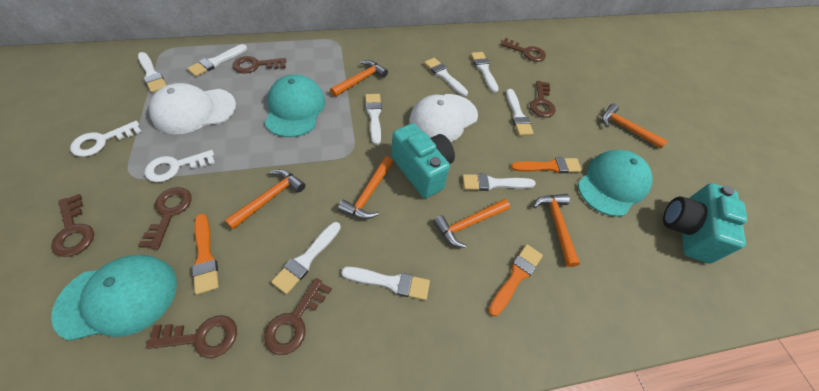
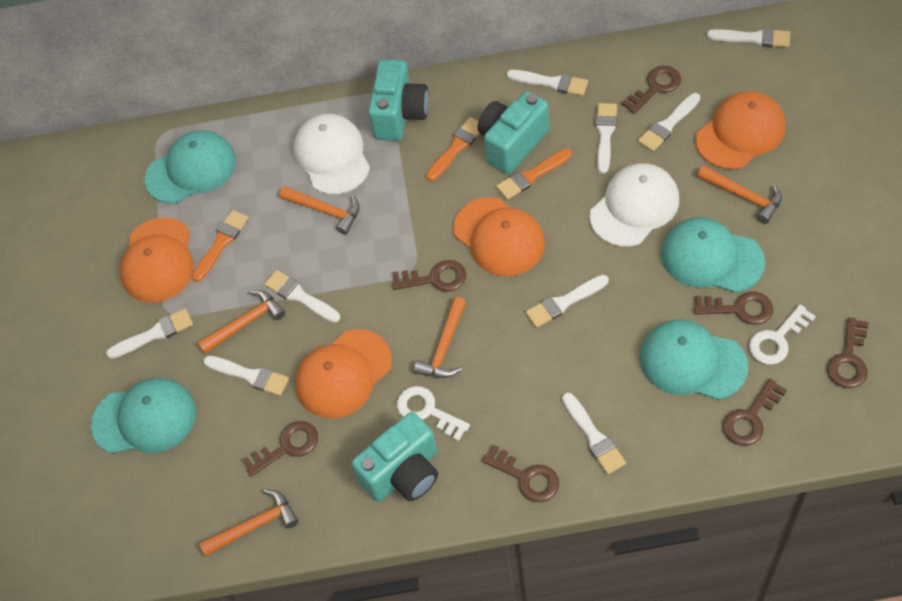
orange cap: 0 -> 4
orange hammer: 6 -> 5
turquoise camera: 2 -> 3
turquoise cap: 3 -> 4

